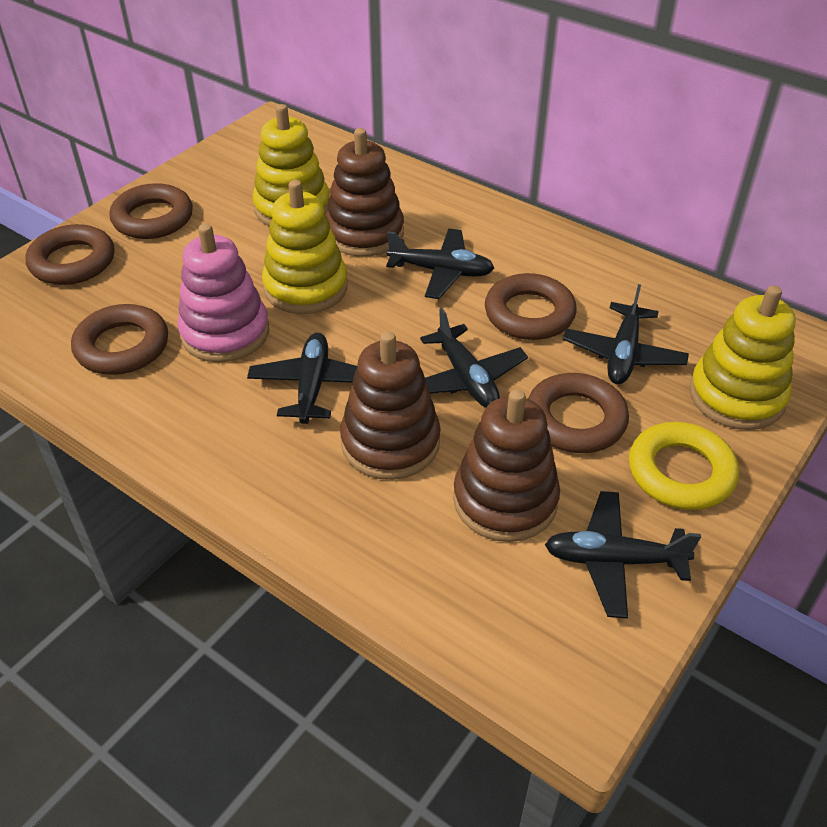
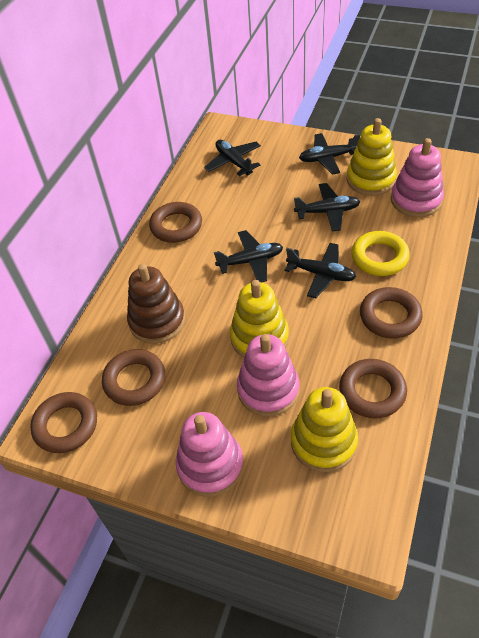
brown stacking toy: 3 -> 1
pink stacking toy: 1 -> 3

